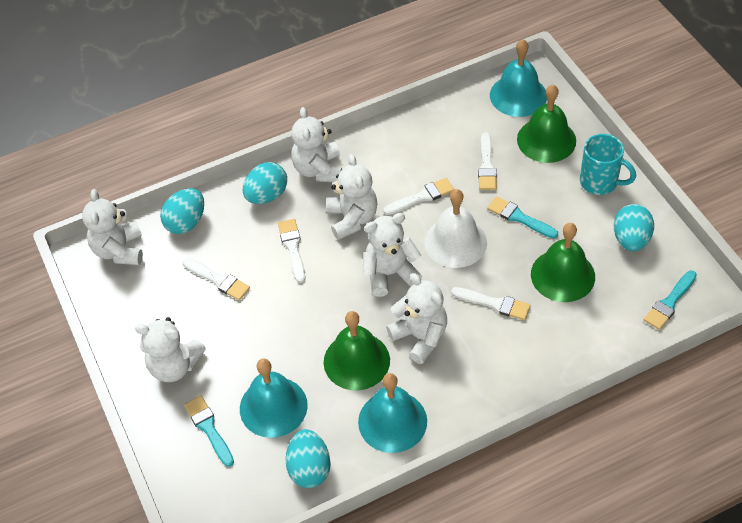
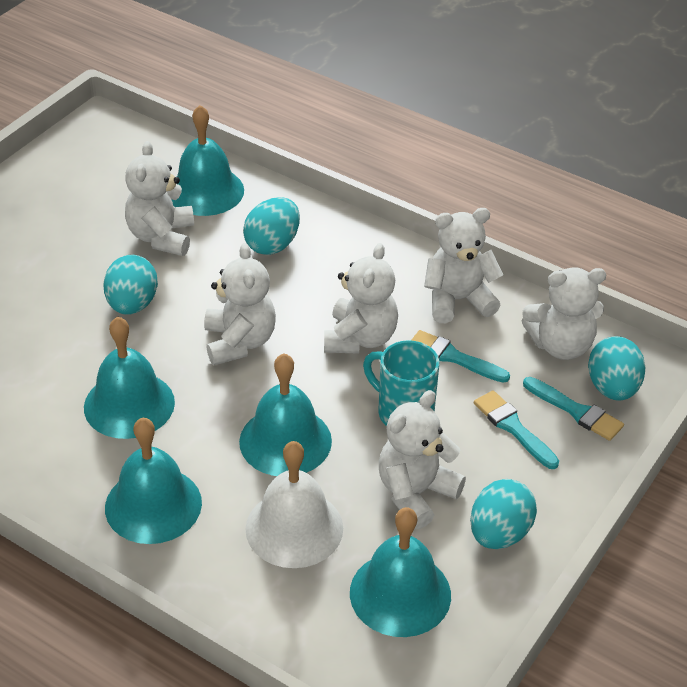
green bell: 3 -> 0
turquoise bell: 3 -> 5
white brush: 5 -> 0

